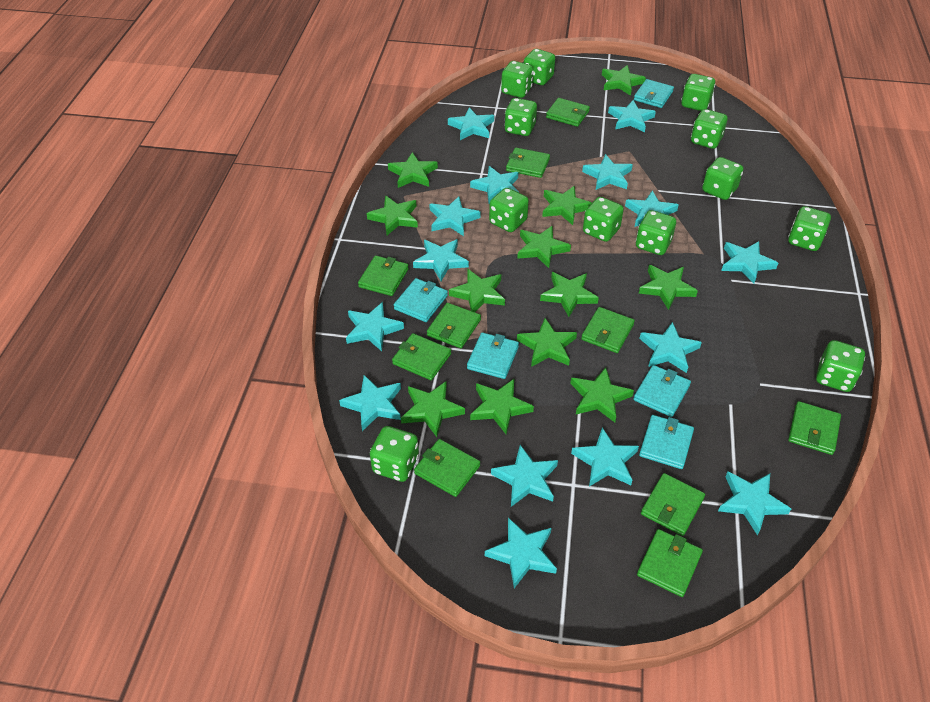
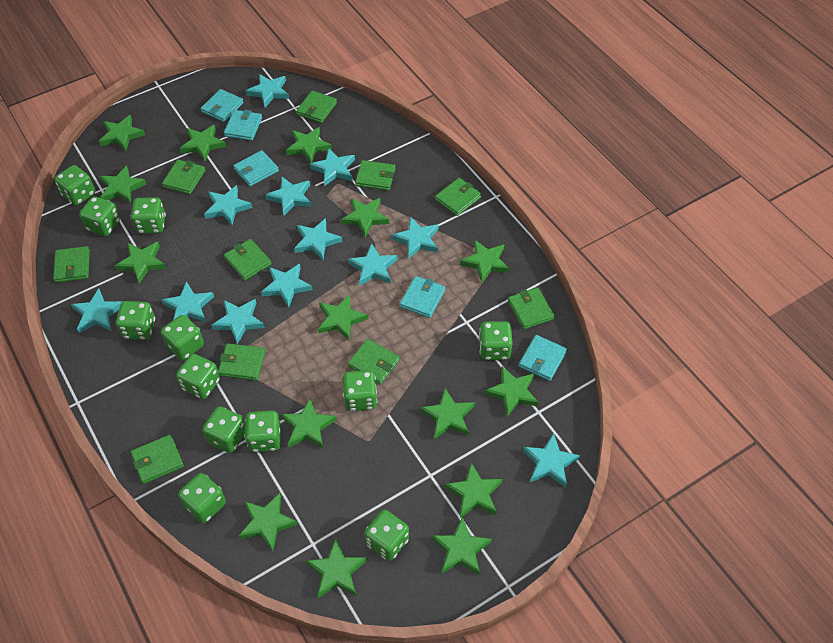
green star: 12 -> 15
turquoise star: 15 -> 12

